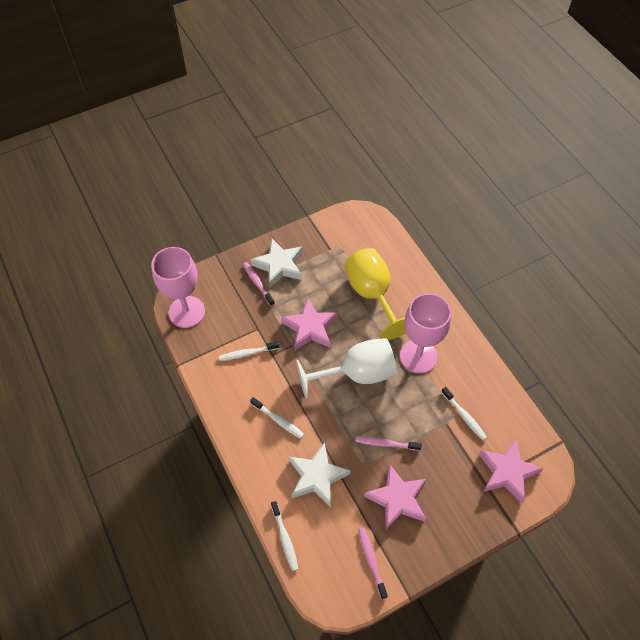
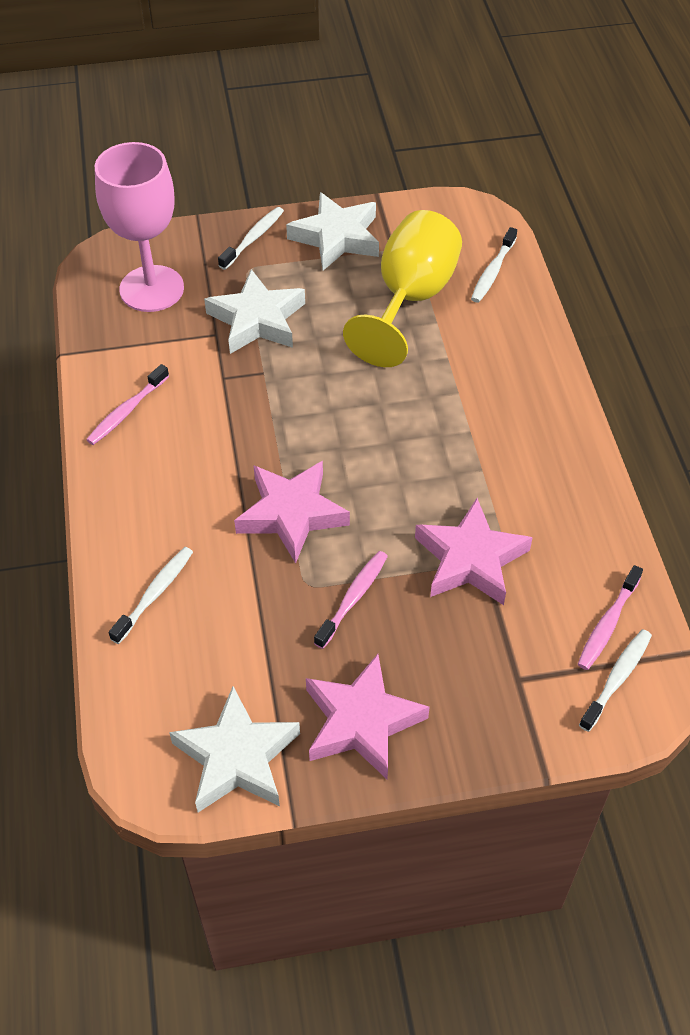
pink goblet: 2 -> 1
white goblet: 1 -> 0
white star: 2 -> 3

